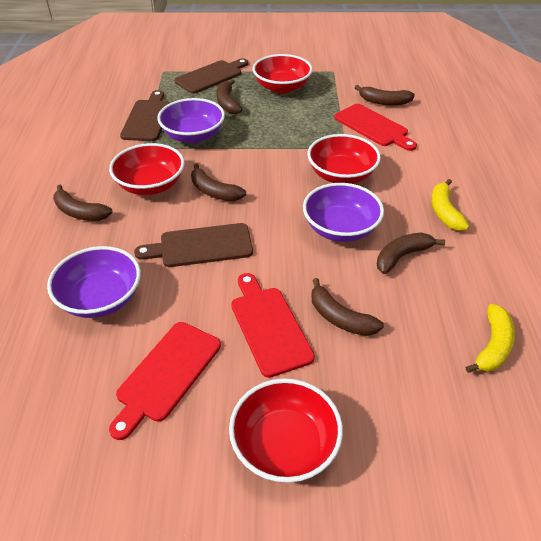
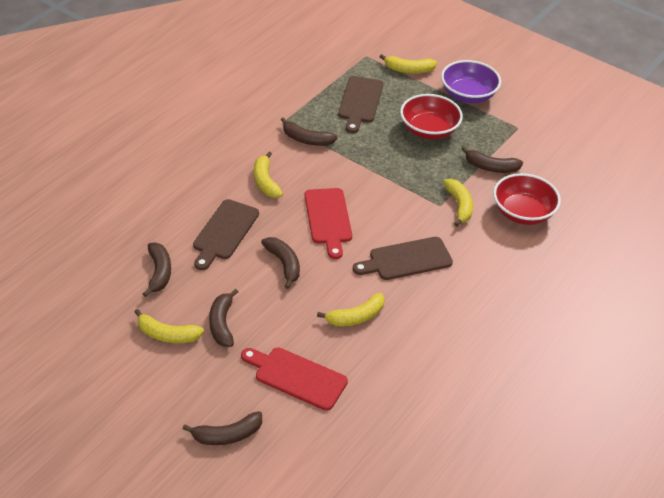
purple bowl: 3 -> 1
red bowl: 4 -> 2
red cutting board: 3 -> 2
yellow banana: 2 -> 5

